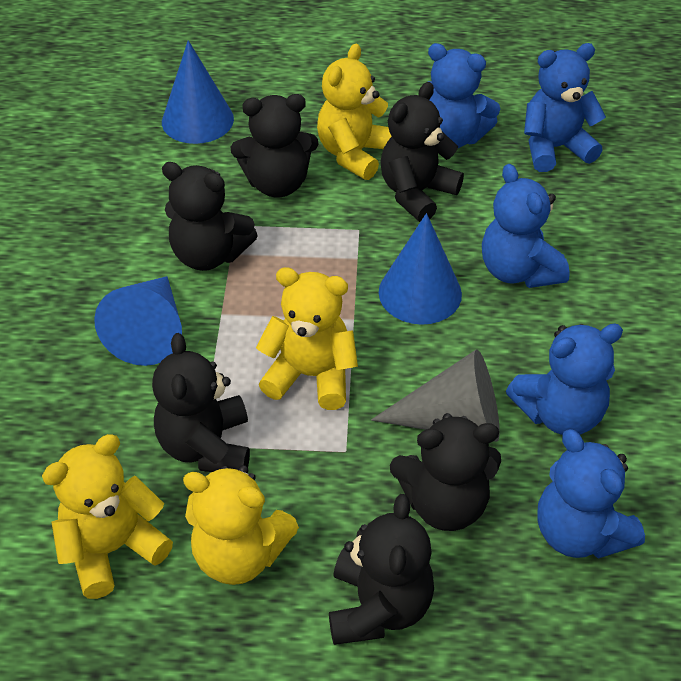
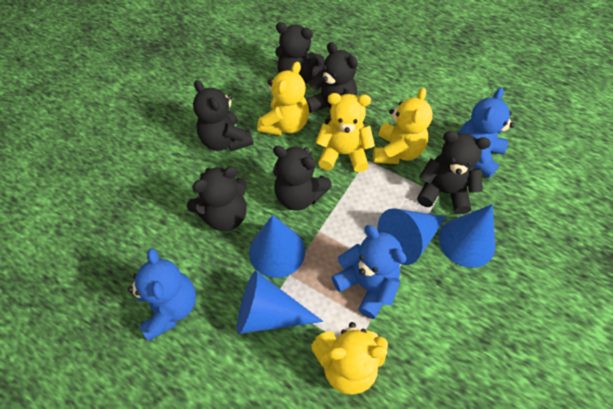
blue cone: 3 -> 4
blue teddy bear: 5 -> 3
grey cone: 1 -> 0

